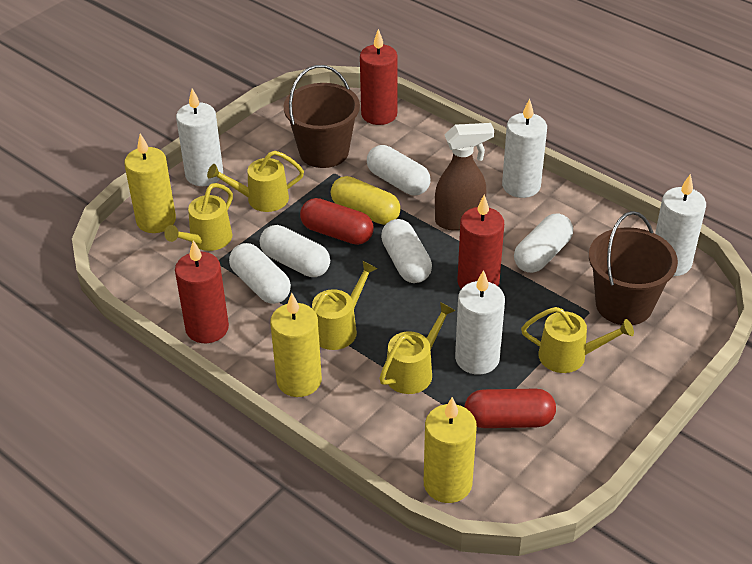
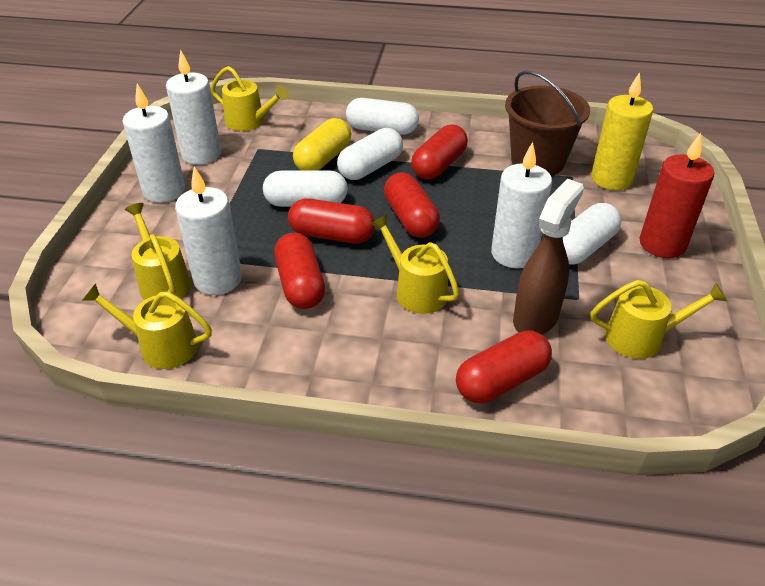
brown bucket: 2 -> 1
red candle: 3 -> 1
red capsule: 2 -> 5
white capsule: 5 -> 4
yellow candle: 3 -> 1

